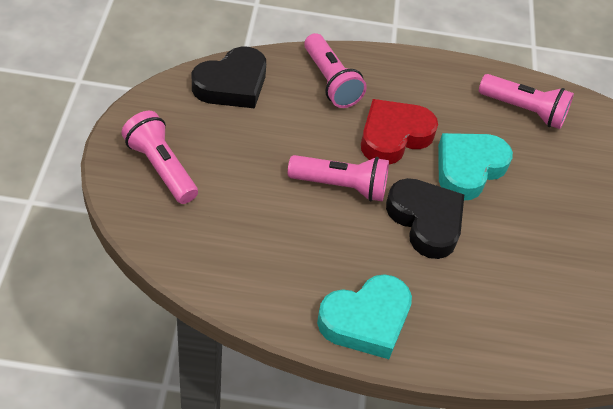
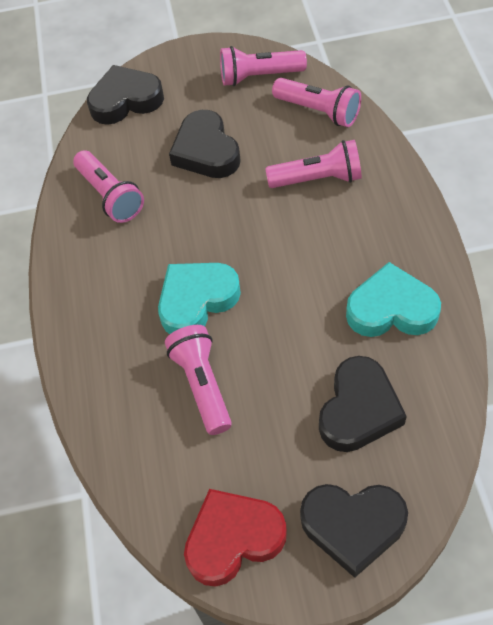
black heart: 2 -> 4
pink flashlight: 4 -> 5

